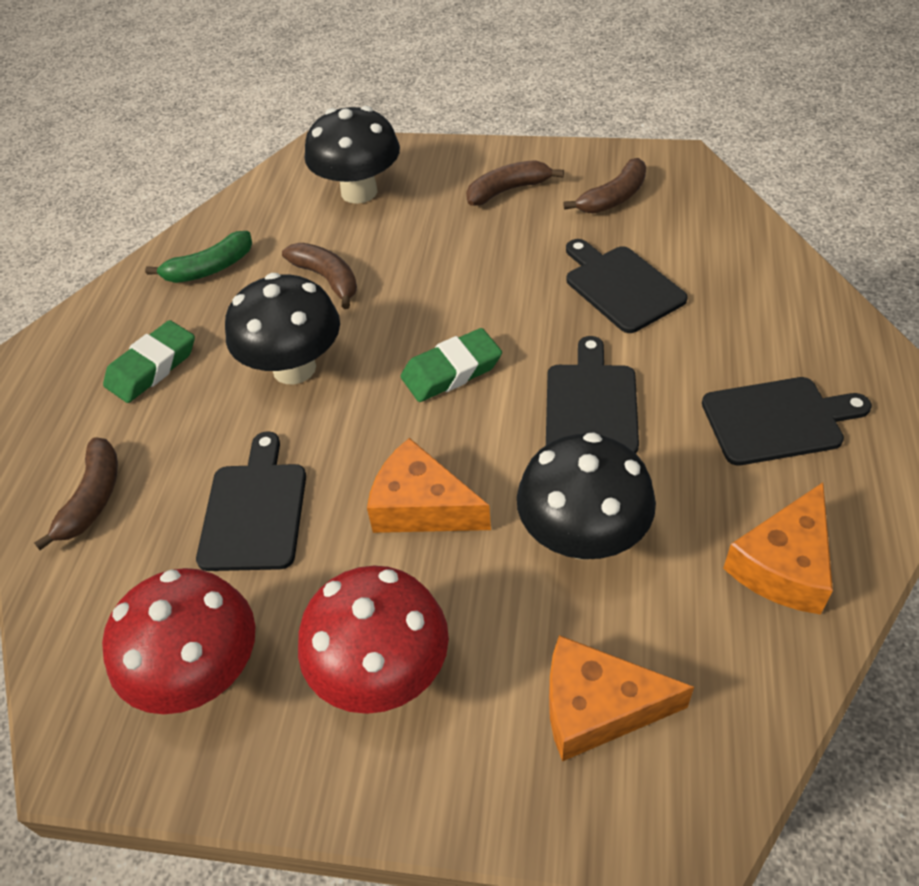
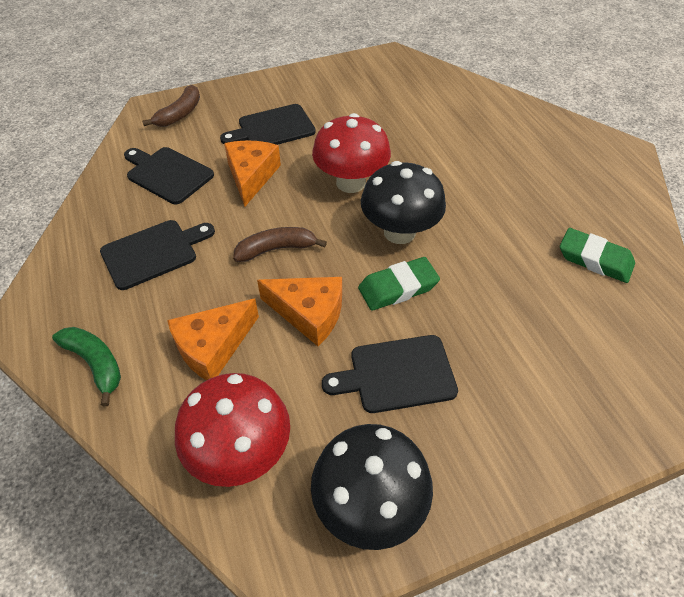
black mushroom: 3 -> 2
brown banana: 4 -> 2

